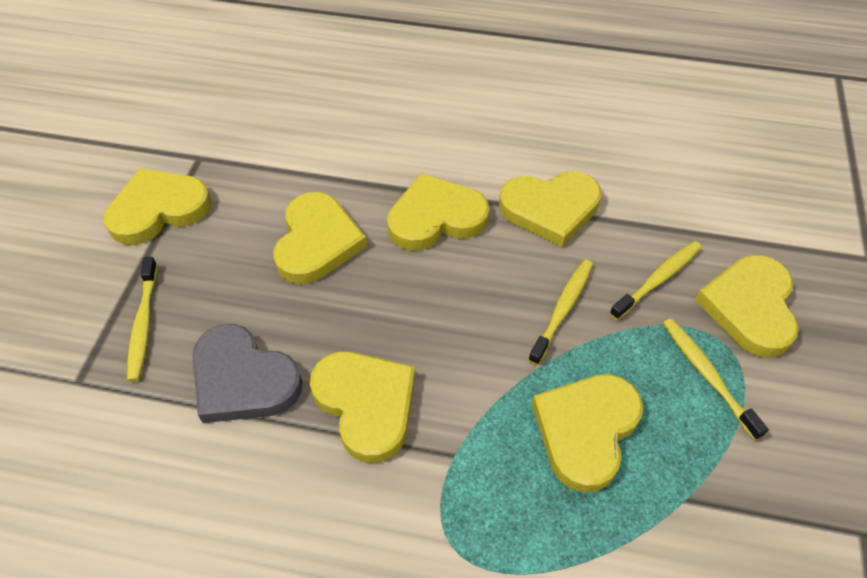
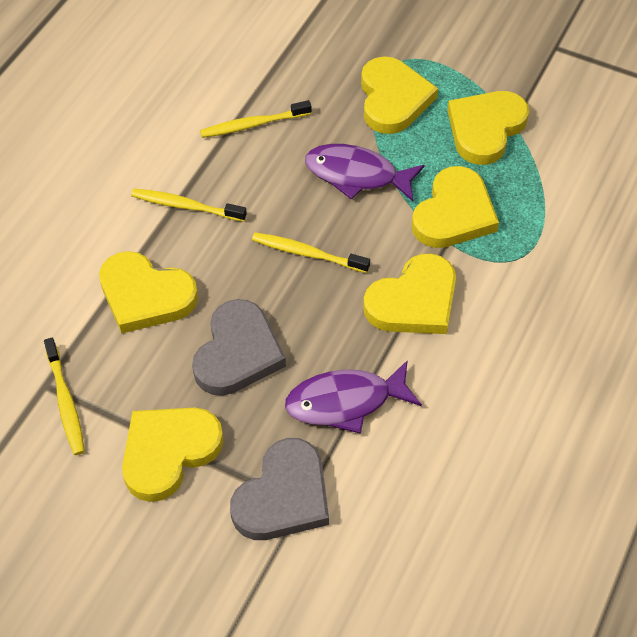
grey heart: 1 -> 2
purple fish: 0 -> 2
yellow heart: 7 -> 6

